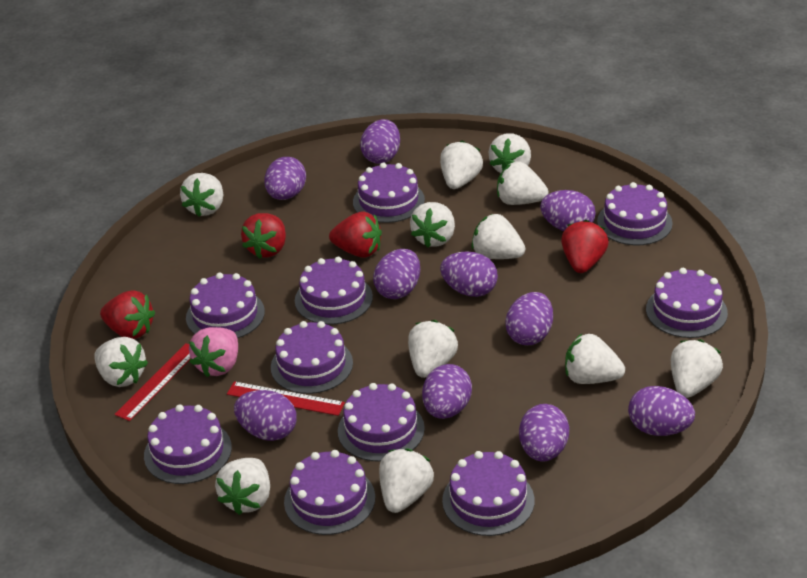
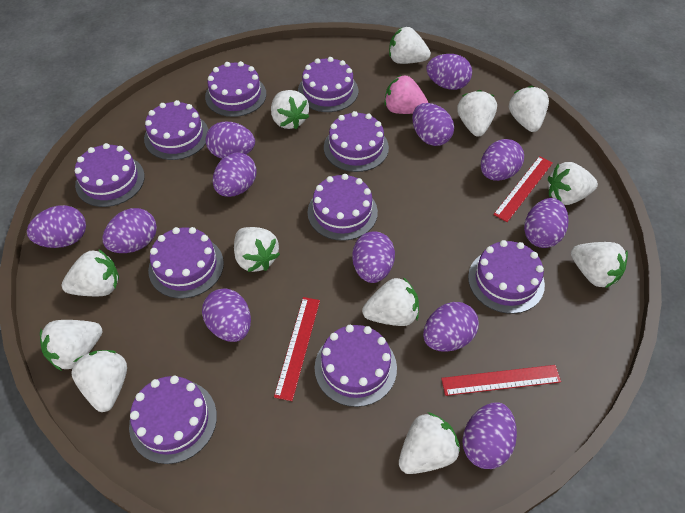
purple egg: 10 -> 12
red ruler: 2 -> 3
red strawberry: 4 -> 0

